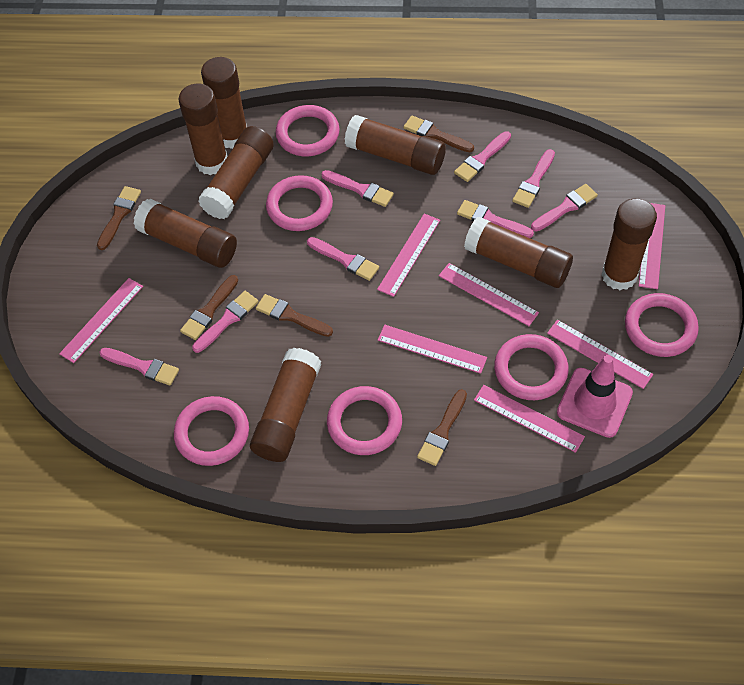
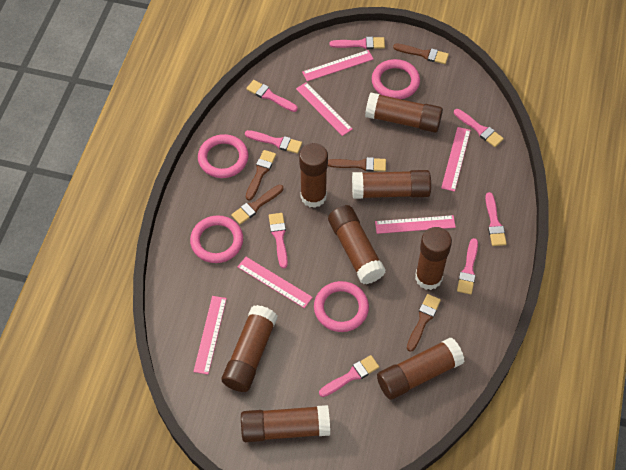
pink ring: 6 -> 4
pink ruler: 7 -> 6
pink traffic cone: 1 -> 0

